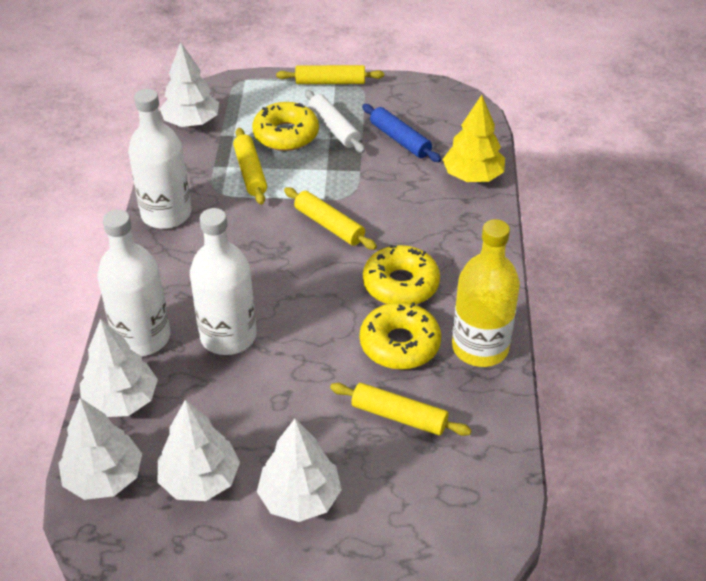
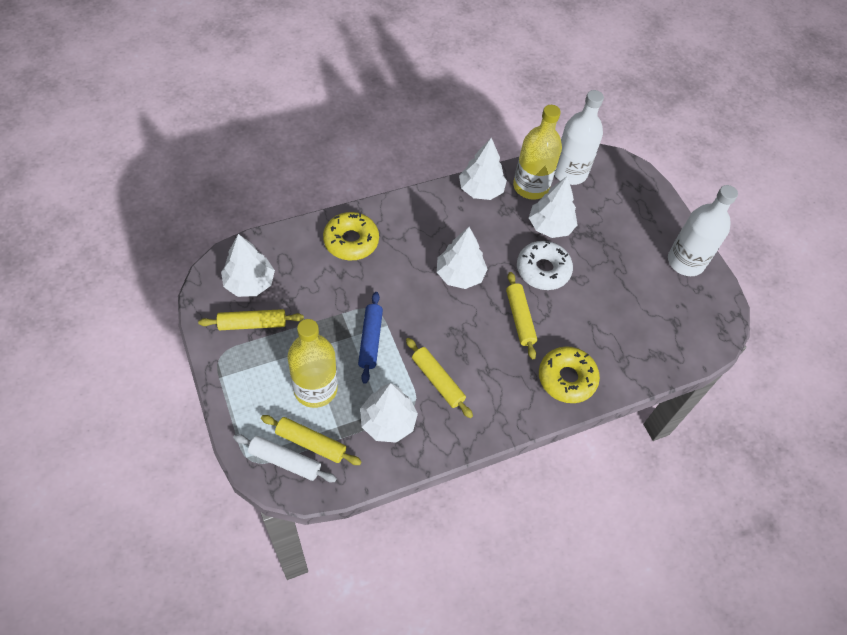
white bottle: 3 -> 2
white donut: 0 -> 1
yellow bottle: 1 -> 2
yellow donut: 3 -> 2
yellow tree: 1 -> 0

